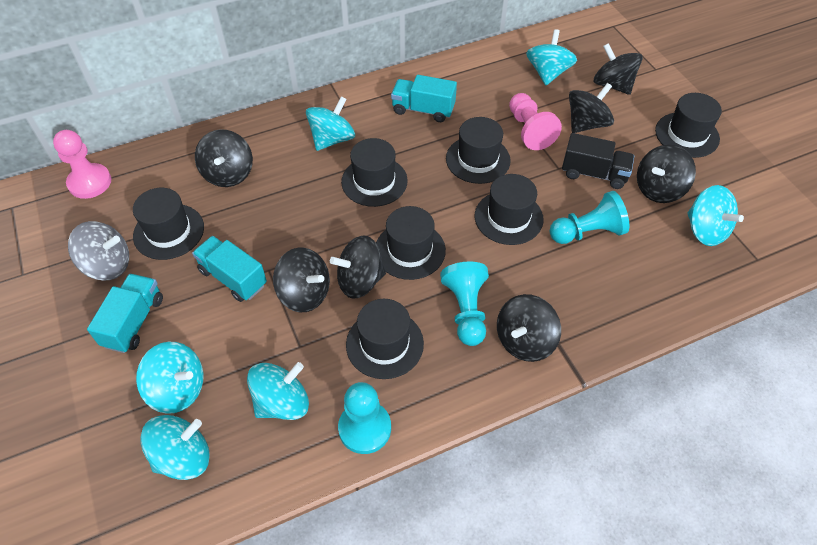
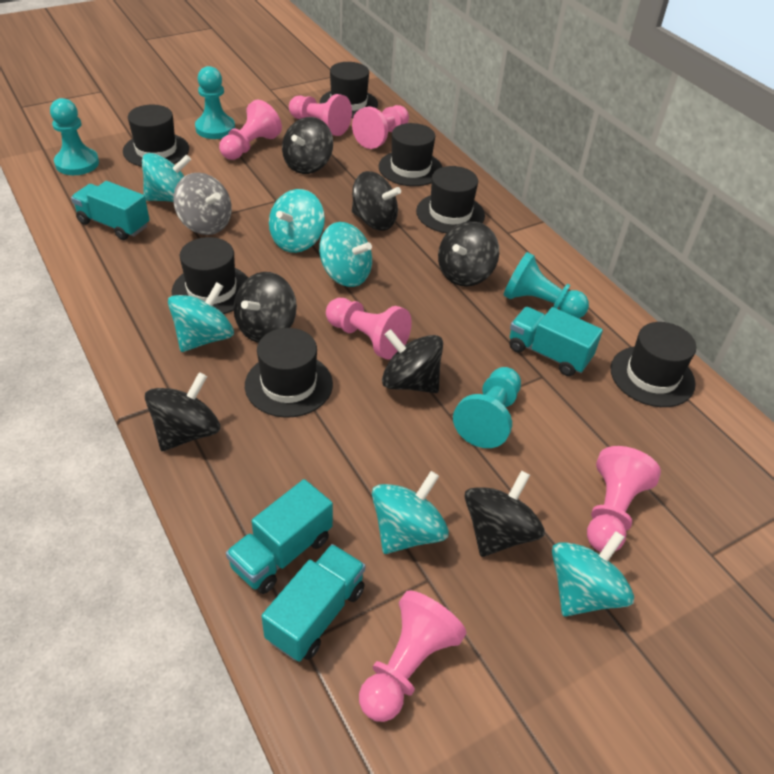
black truck: 1 -> 0
pink pawn: 2 -> 6
turquoise pawn: 3 -> 4
turquoise truck: 3 -> 4

